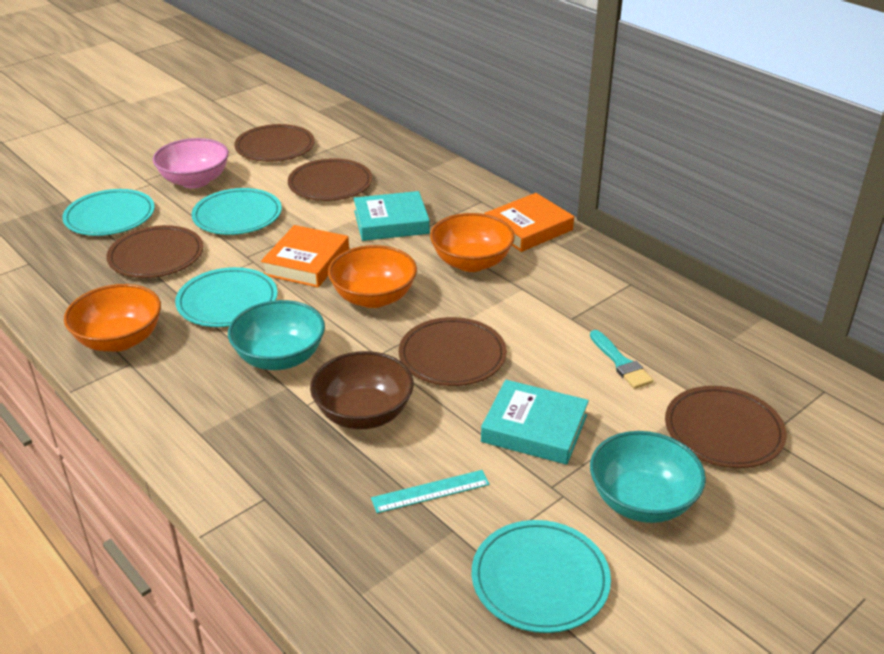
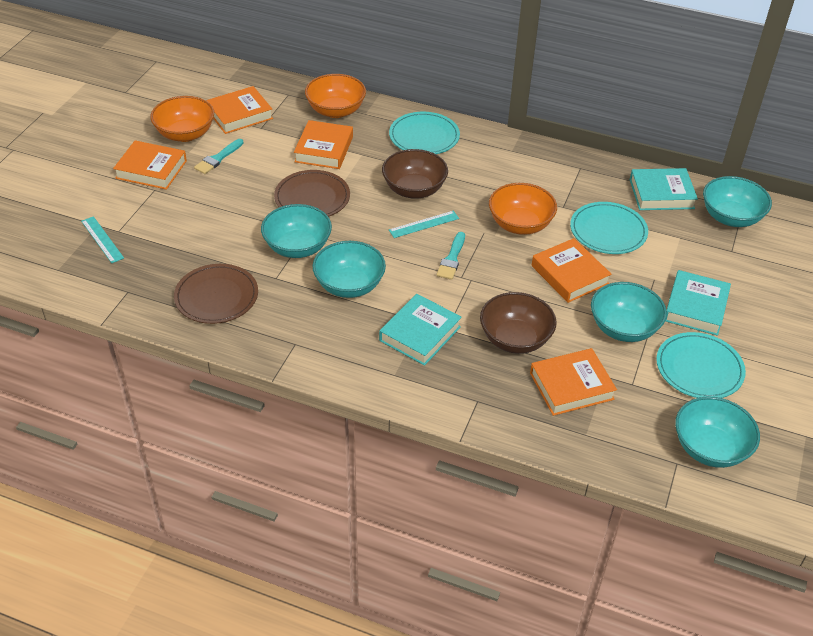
brown bowl: 1 -> 2
brown plate: 5 -> 2
orange book: 2 -> 5
pink bowl: 1 -> 0
turquoise book: 2 -> 3
turquoise bowl: 2 -> 5
turquoise brush: 1 -> 2
turquoise plate: 4 -> 3
turquoise ruler: 1 -> 2

